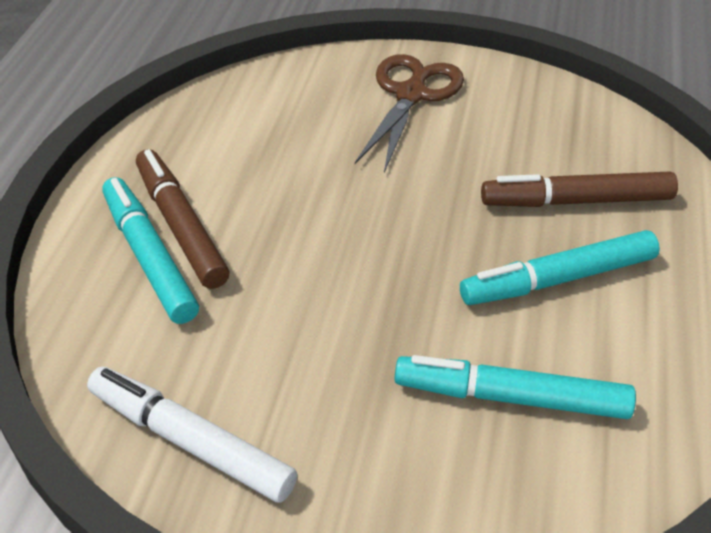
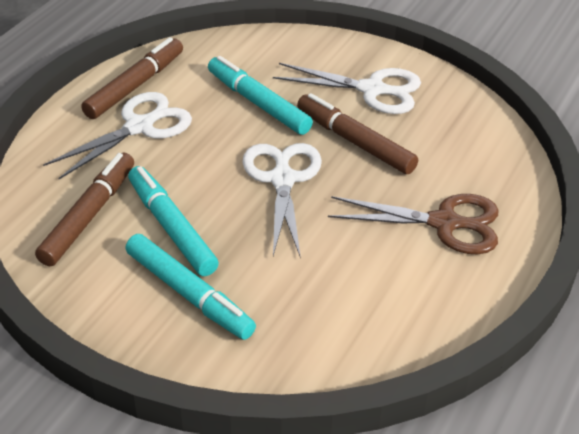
brown marker: 2 -> 3
white marker: 1 -> 0
white scissors: 0 -> 3

